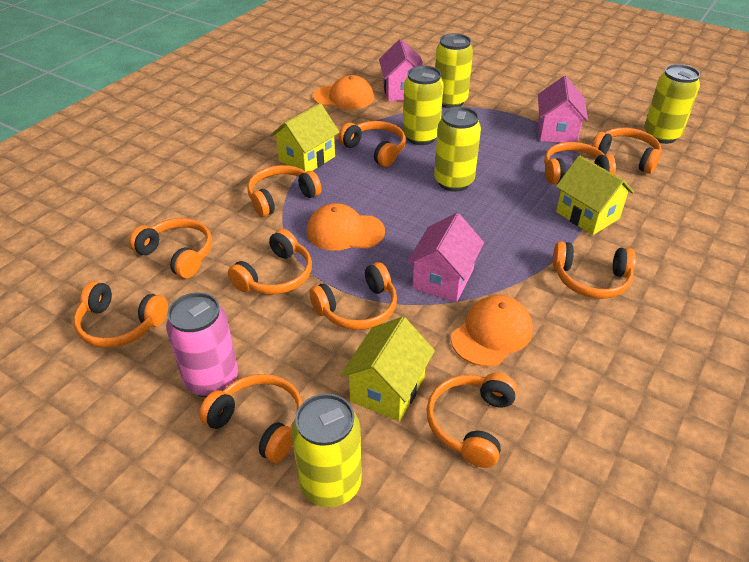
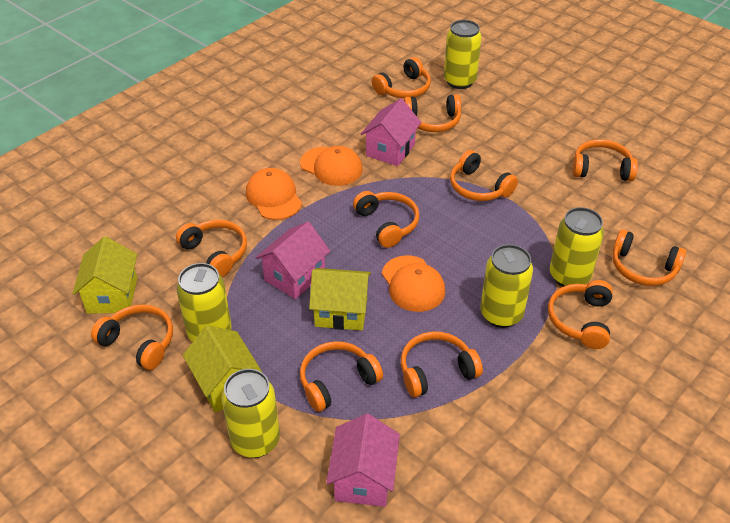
pink can: 1 -> 0

